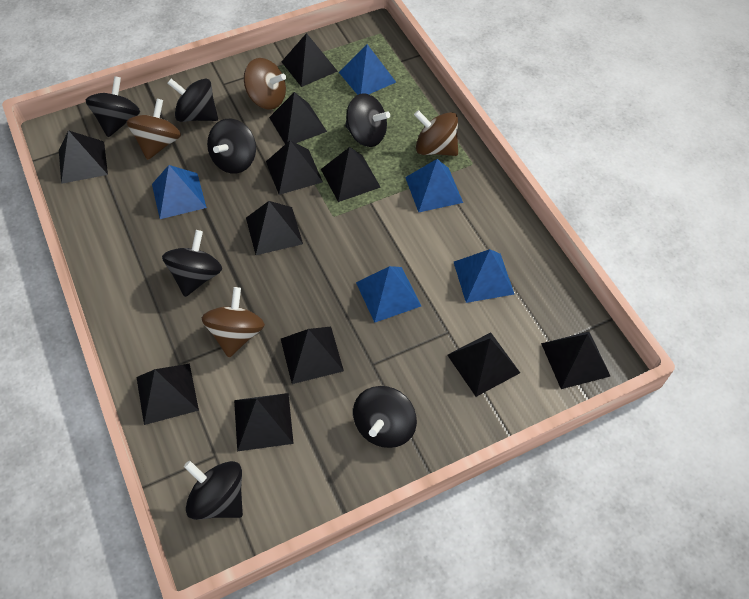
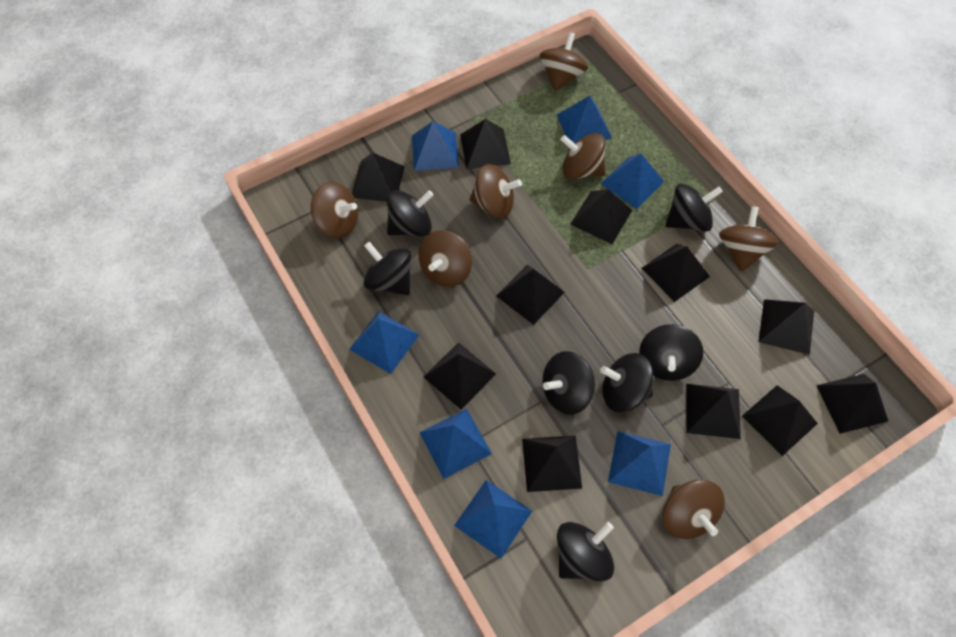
blue pyramid: 5 -> 7
brown spinning top: 4 -> 7

